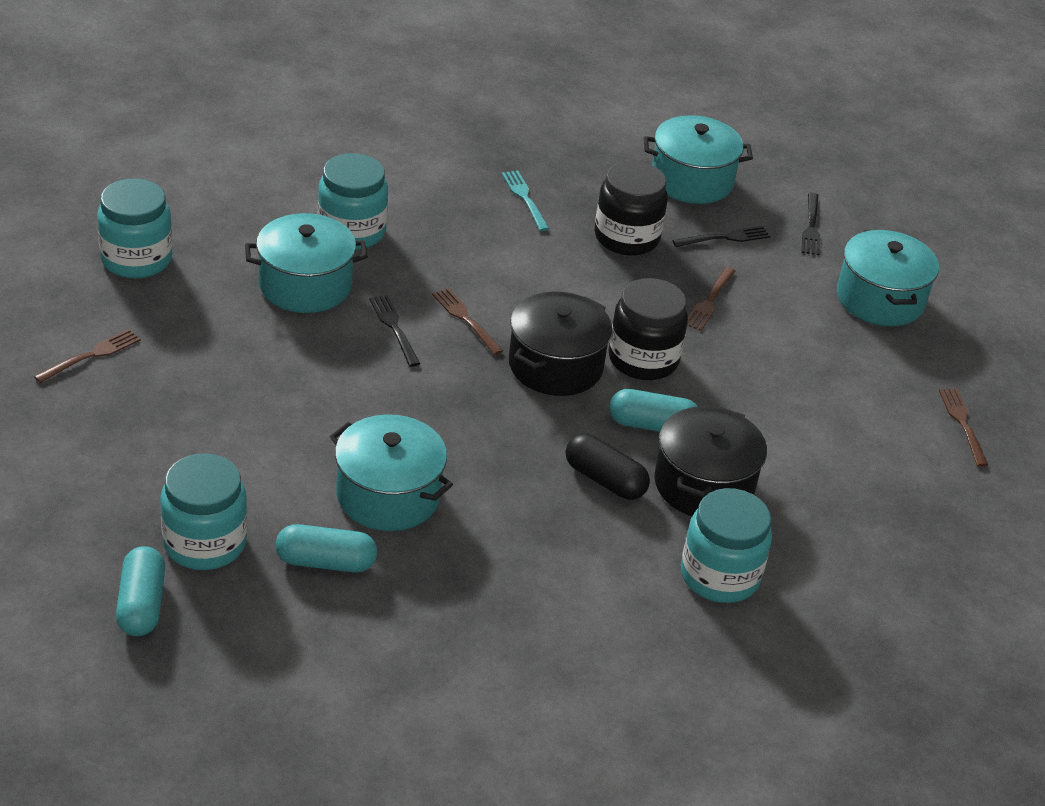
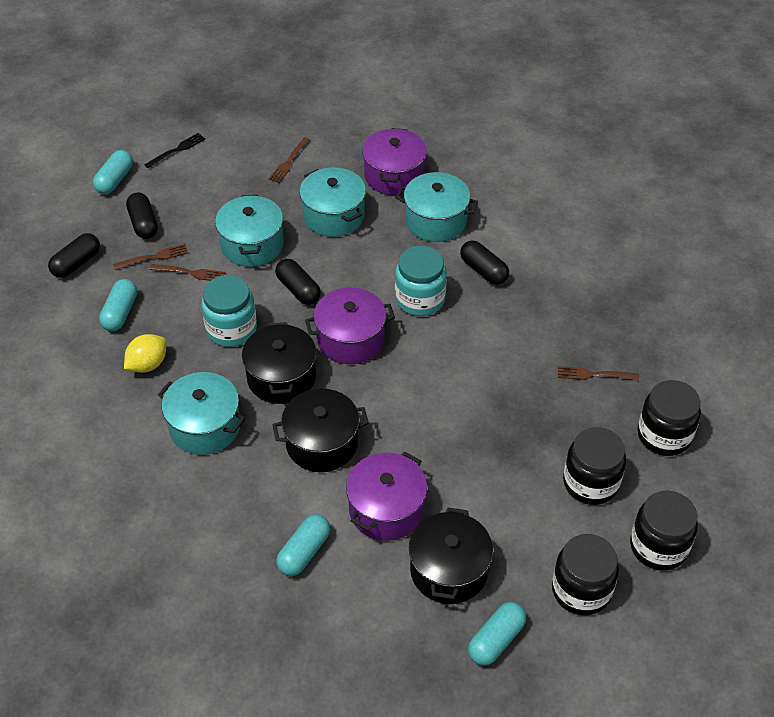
black capsule: 1 -> 4
black fork: 3 -> 1
black jar: 2 -> 4
black pot: 2 -> 3
purple pot: 0 -> 3
turquoise capsule: 3 -> 4
turquoise fork: 1 -> 0
turquoise jar: 4 -> 2
yellow lemon: 0 -> 1

